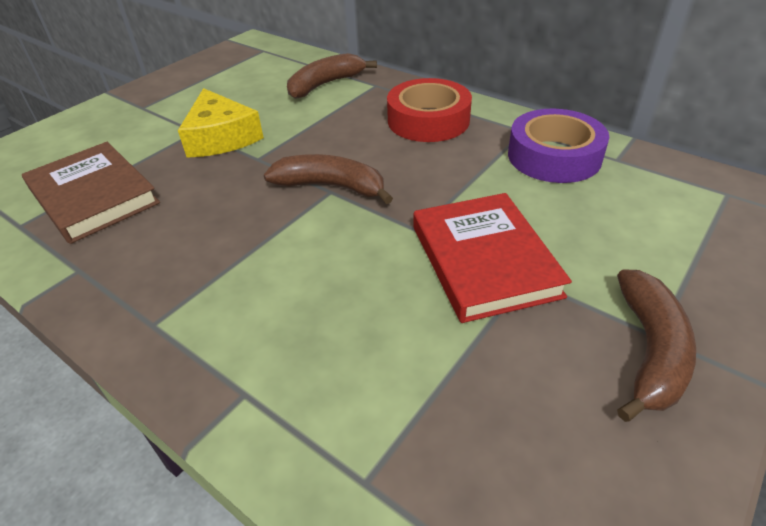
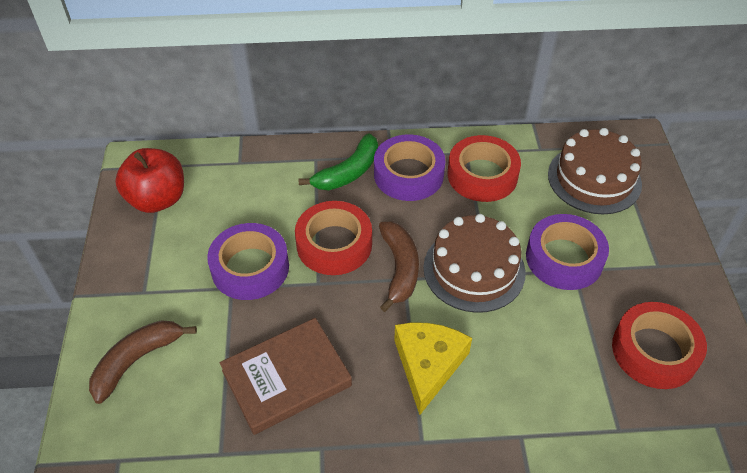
brown banana: 3 -> 2
brown cake: 0 -> 2
green banana: 0 -> 1
purple tape: 1 -> 3
red apple: 0 -> 1
red book: 1 -> 0
red tape: 1 -> 3

